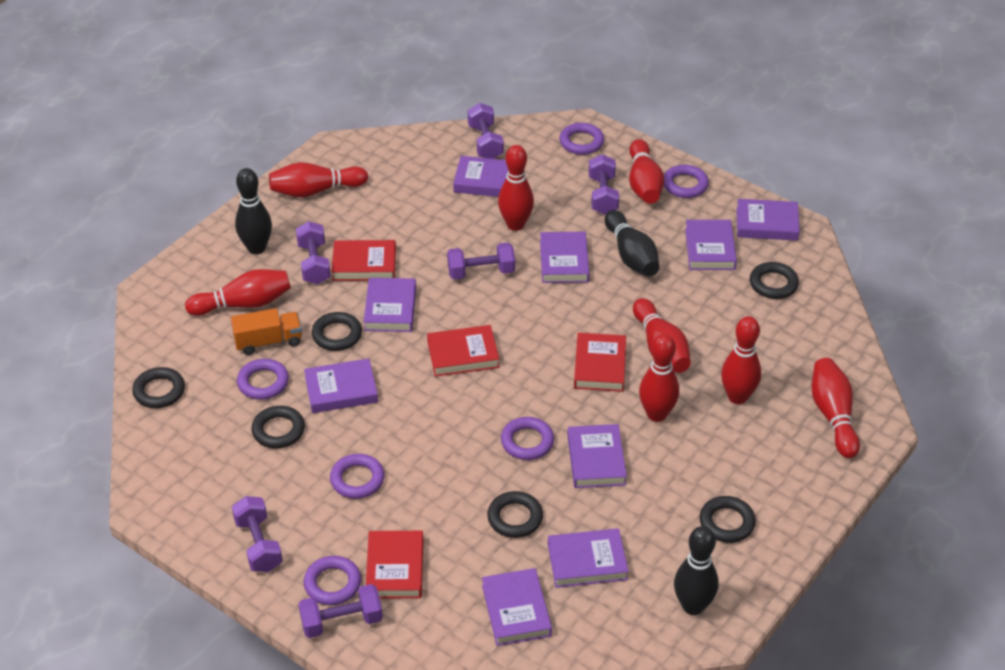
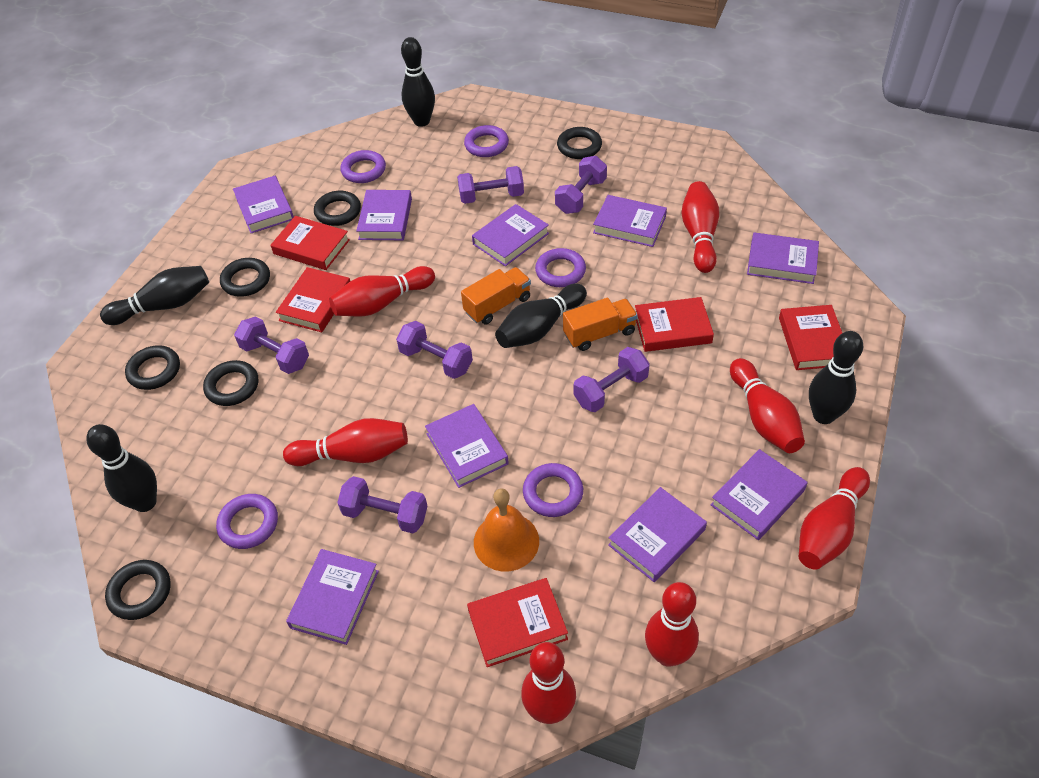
black bowling pin: 3 -> 5
orange bell: 0 -> 1
orange truck: 1 -> 2
purple ring: 6 -> 5
red book: 4 -> 5
red bowling pin: 8 -> 7

